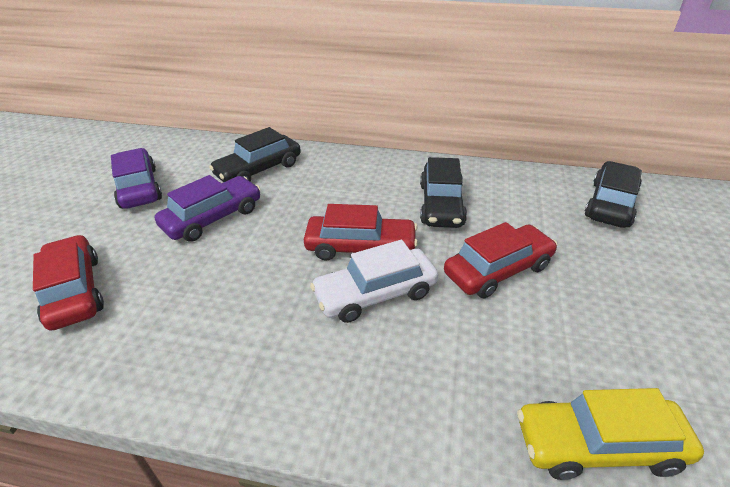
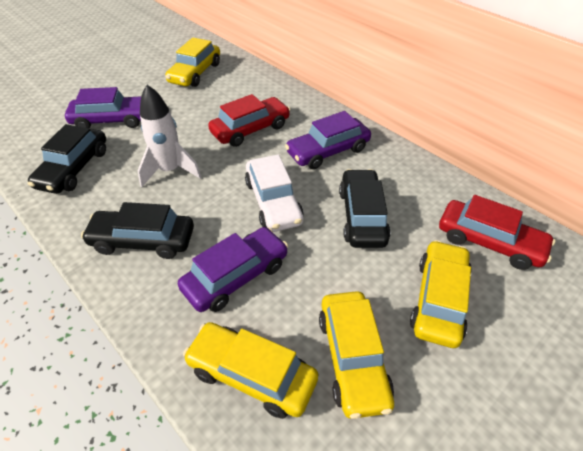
purple car: 2 -> 3
red car: 3 -> 2
white rocket: 0 -> 1
yellow car: 1 -> 4

